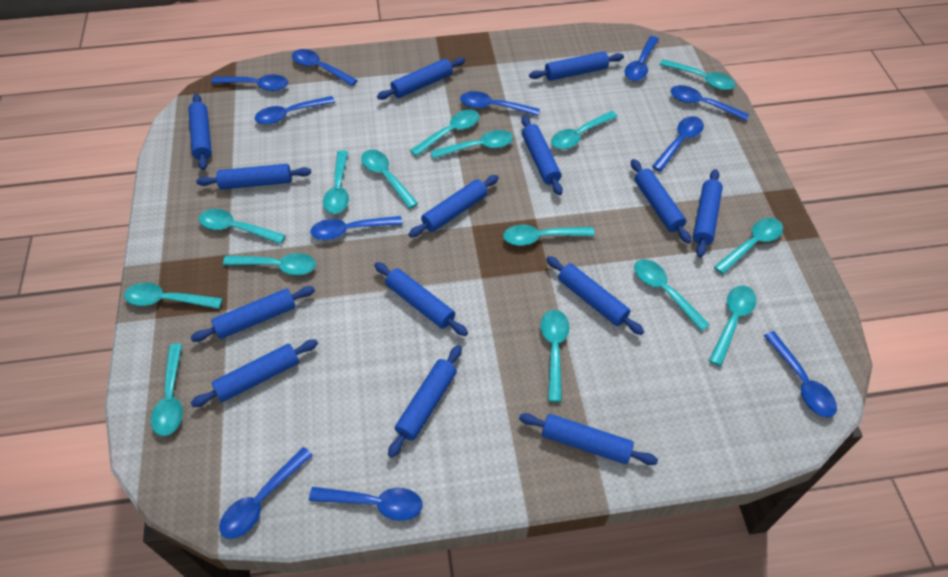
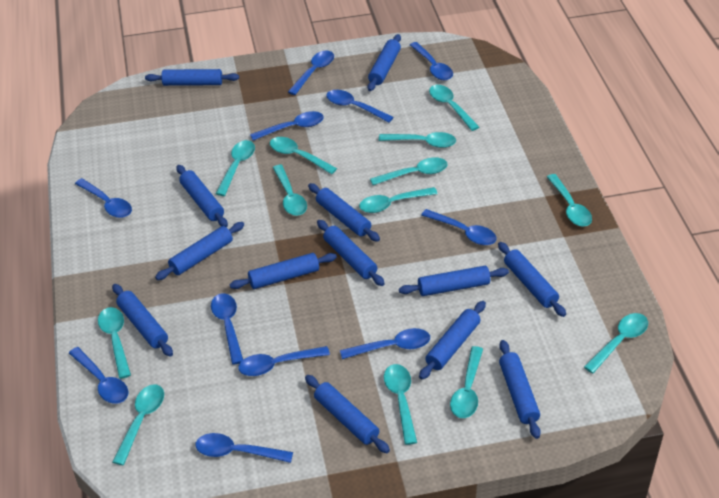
blue rolling pin: 14 -> 13
turquoise spoon: 15 -> 13

